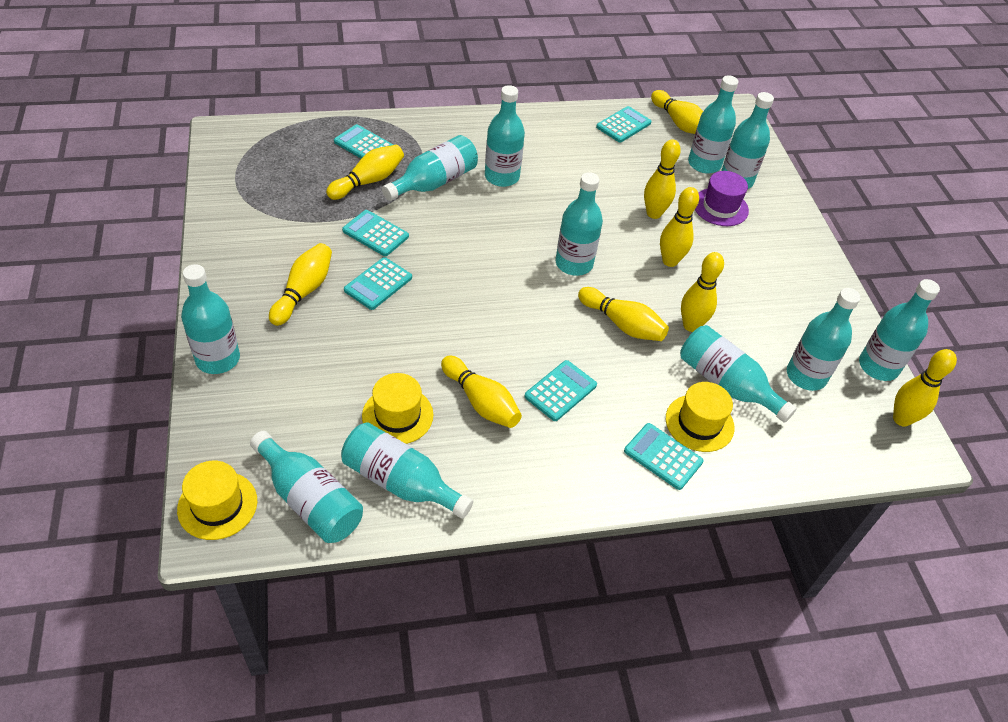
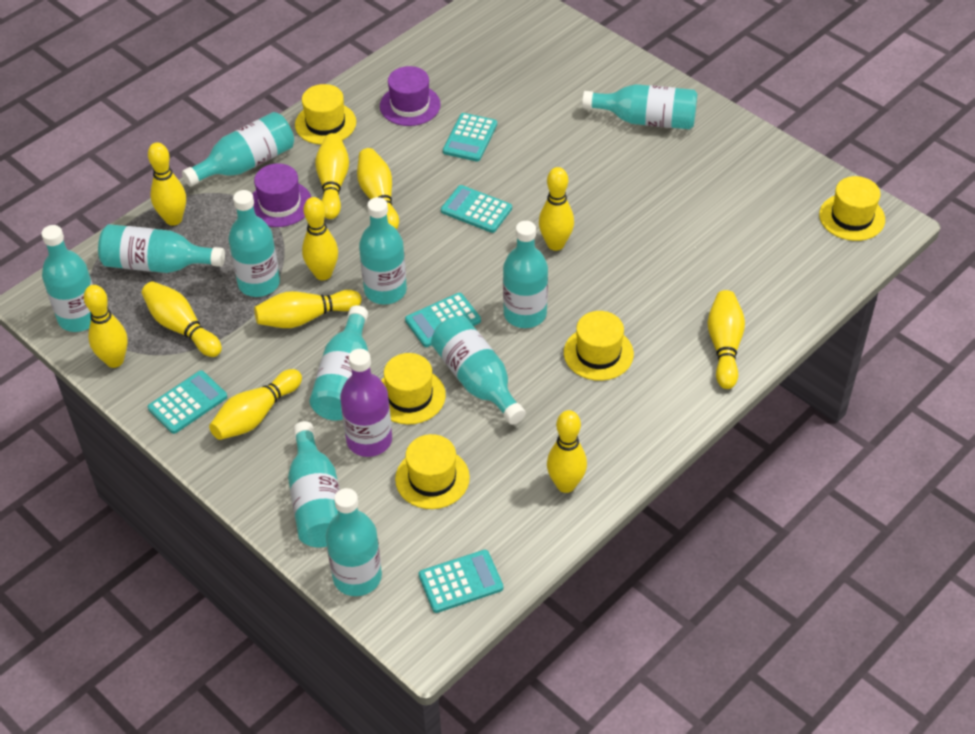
purple bottle: 0 -> 1
purple hat: 1 -> 2
turquoise calculator: 6 -> 5
yellow bowling pin: 9 -> 11
yellow hat: 3 -> 5

